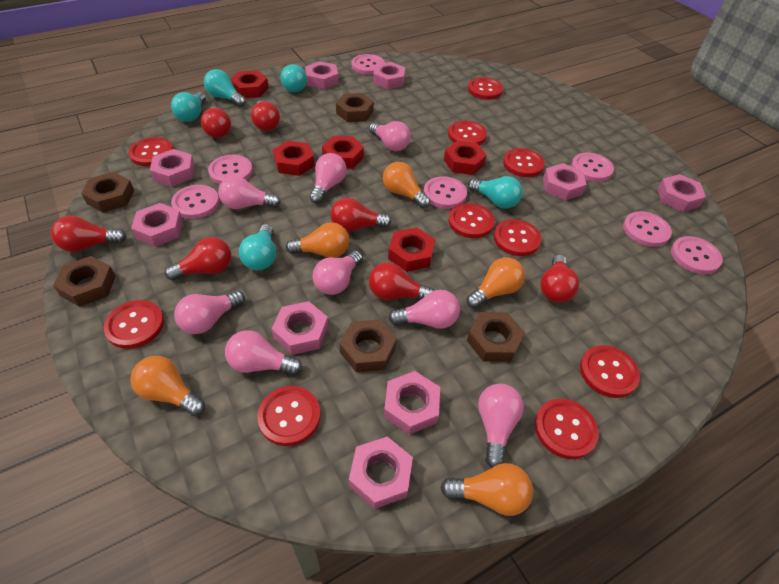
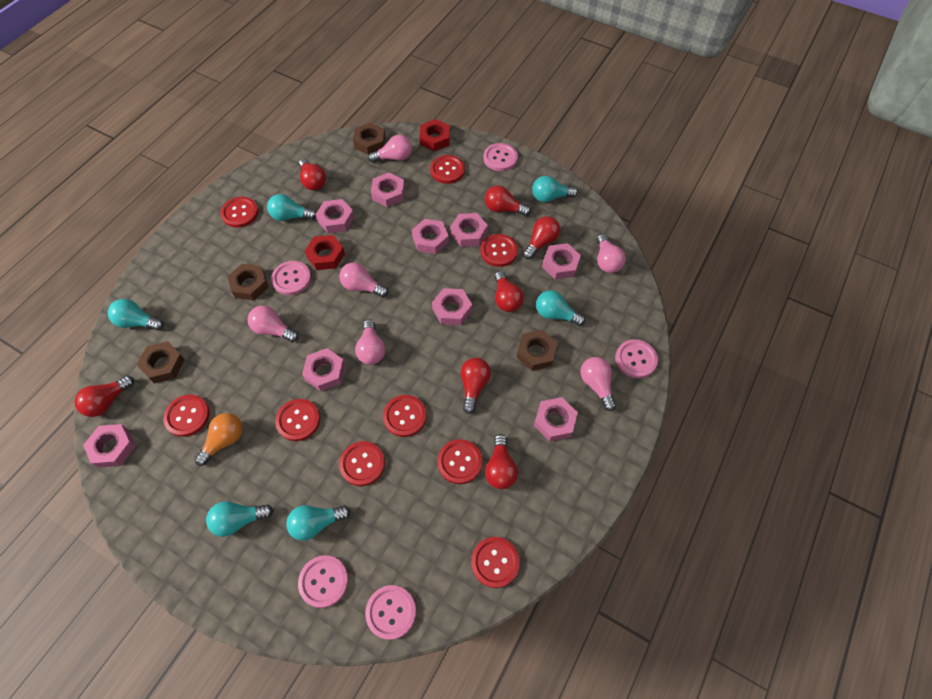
brown nut: 5 -> 4
orange light bulb: 5 -> 1
pink button: 7 -> 5
pink light bulb: 8 -> 6
red button: 10 -> 9
red nut: 5 -> 2
turquoise light bulb: 5 -> 6

